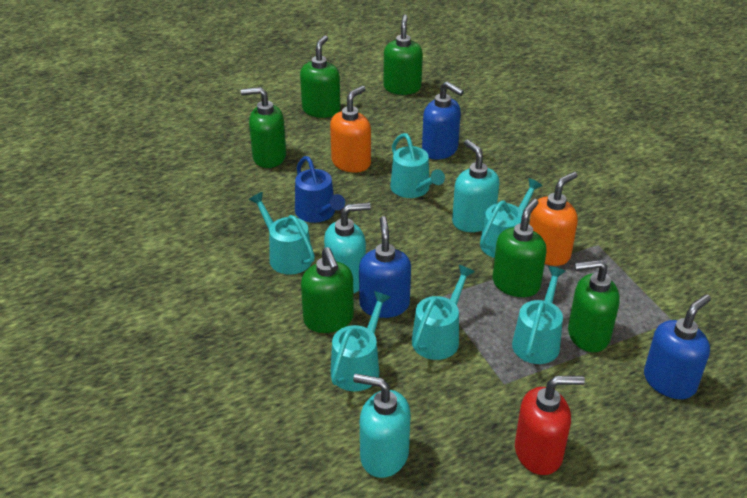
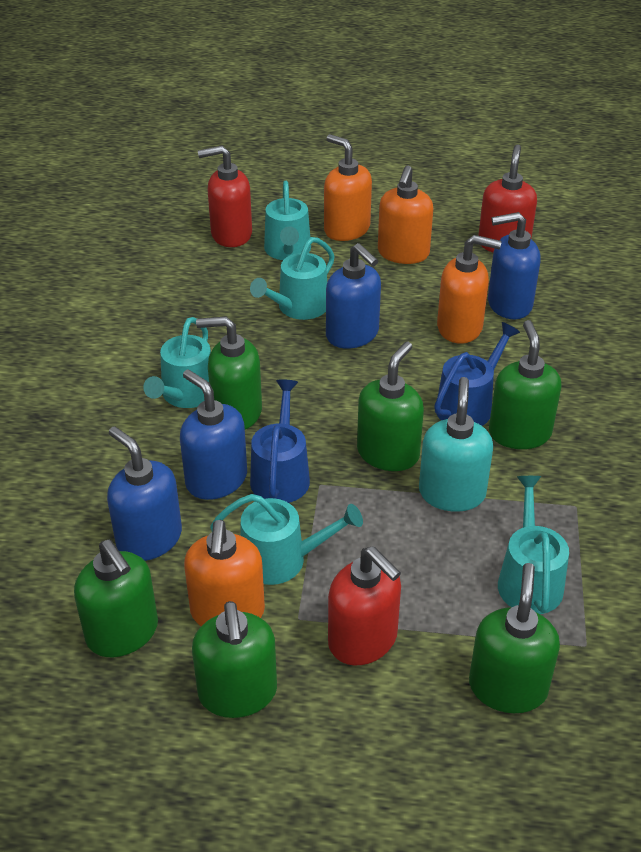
blue soap dispenser: 3 -> 4
blue watering can: 1 -> 2
orange soap dispenser: 2 -> 4
red soap dispenser: 1 -> 3
turquoise soap dispenser: 3 -> 1
turquoise watering can: 6 -> 5

